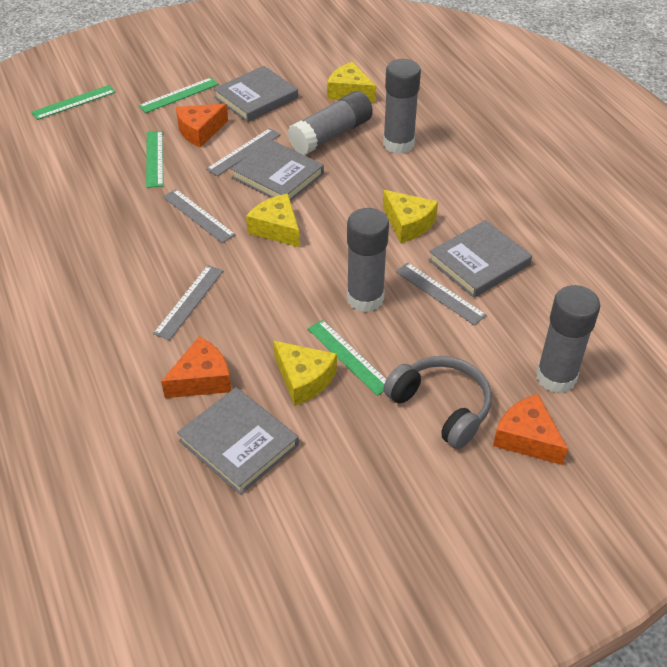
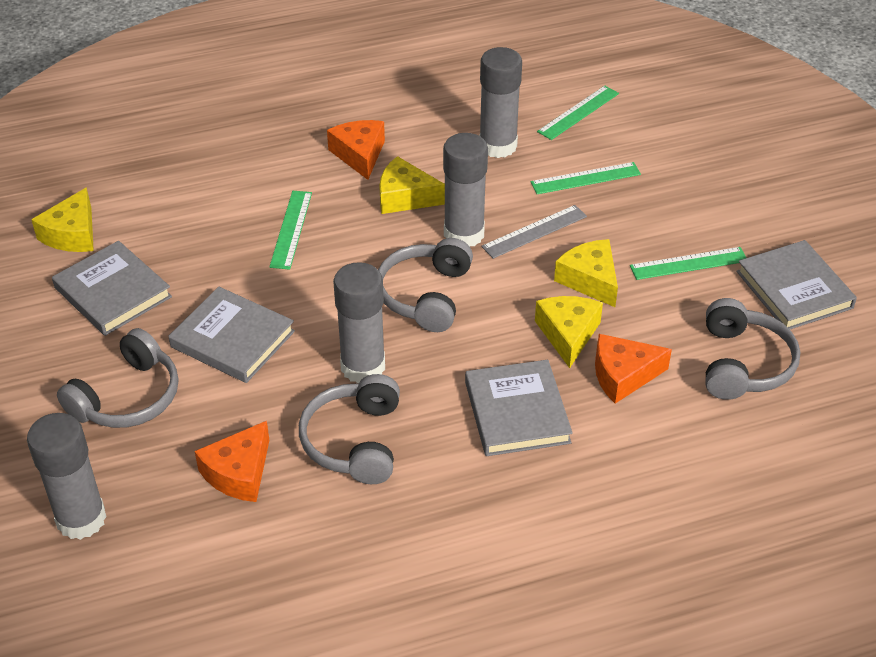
grey headphones: 1 -> 4
grey ruler: 4 -> 1

